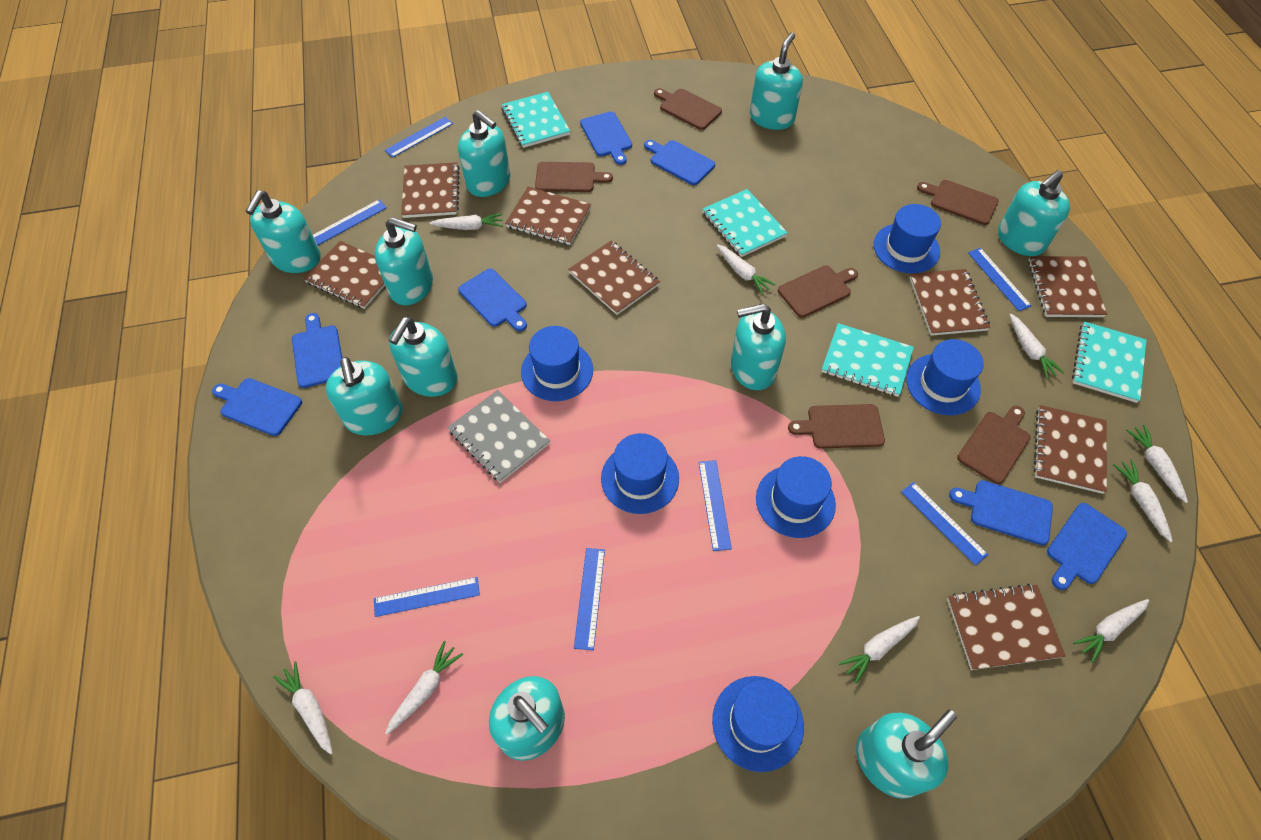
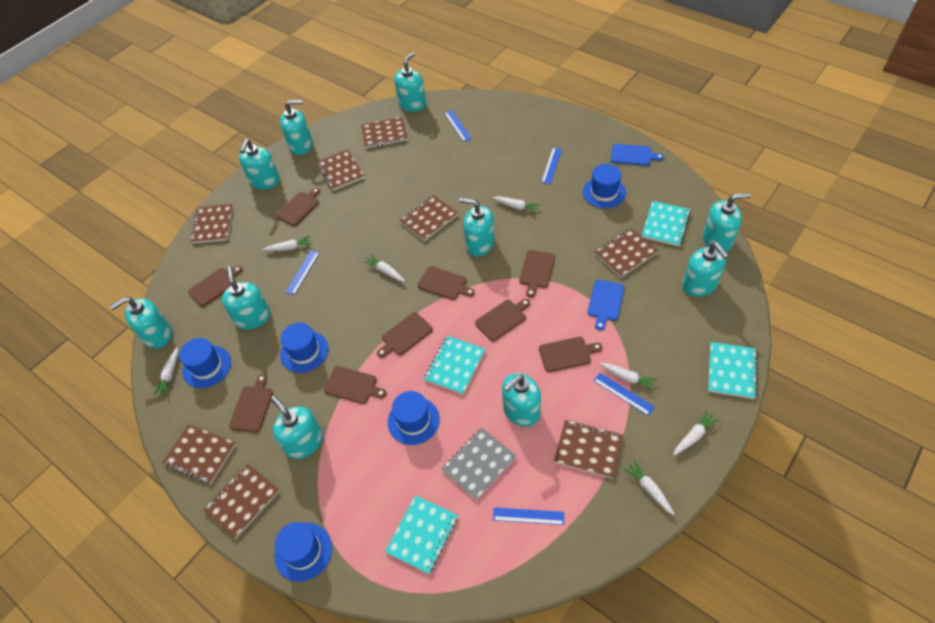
blue cutting board: 7 -> 2
blue hat: 6 -> 5
blue ruler: 7 -> 5
brown cutting board: 6 -> 9
white carrot: 9 -> 7

